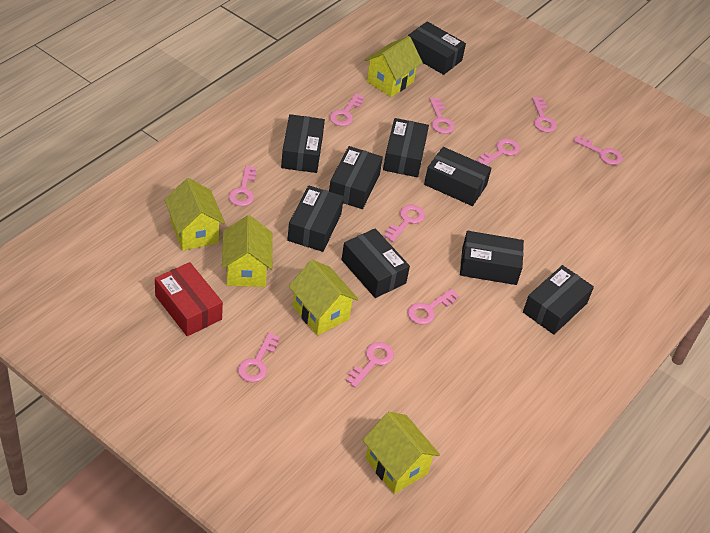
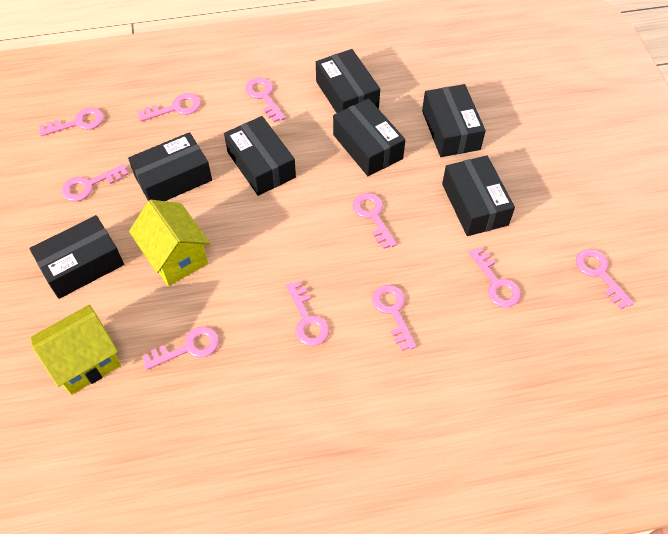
black box: 9 -> 7
red box: 1 -> 0
yellow house: 5 -> 2

